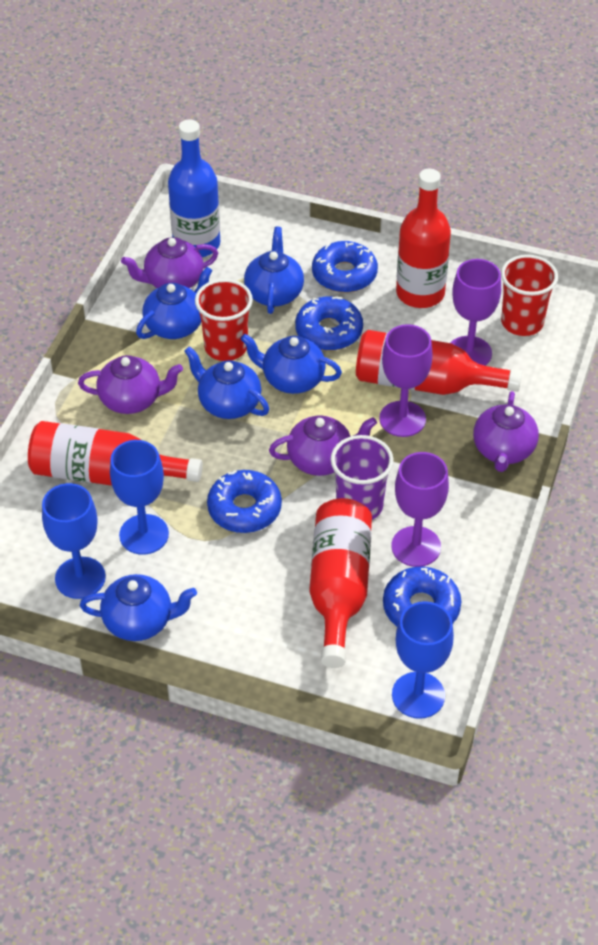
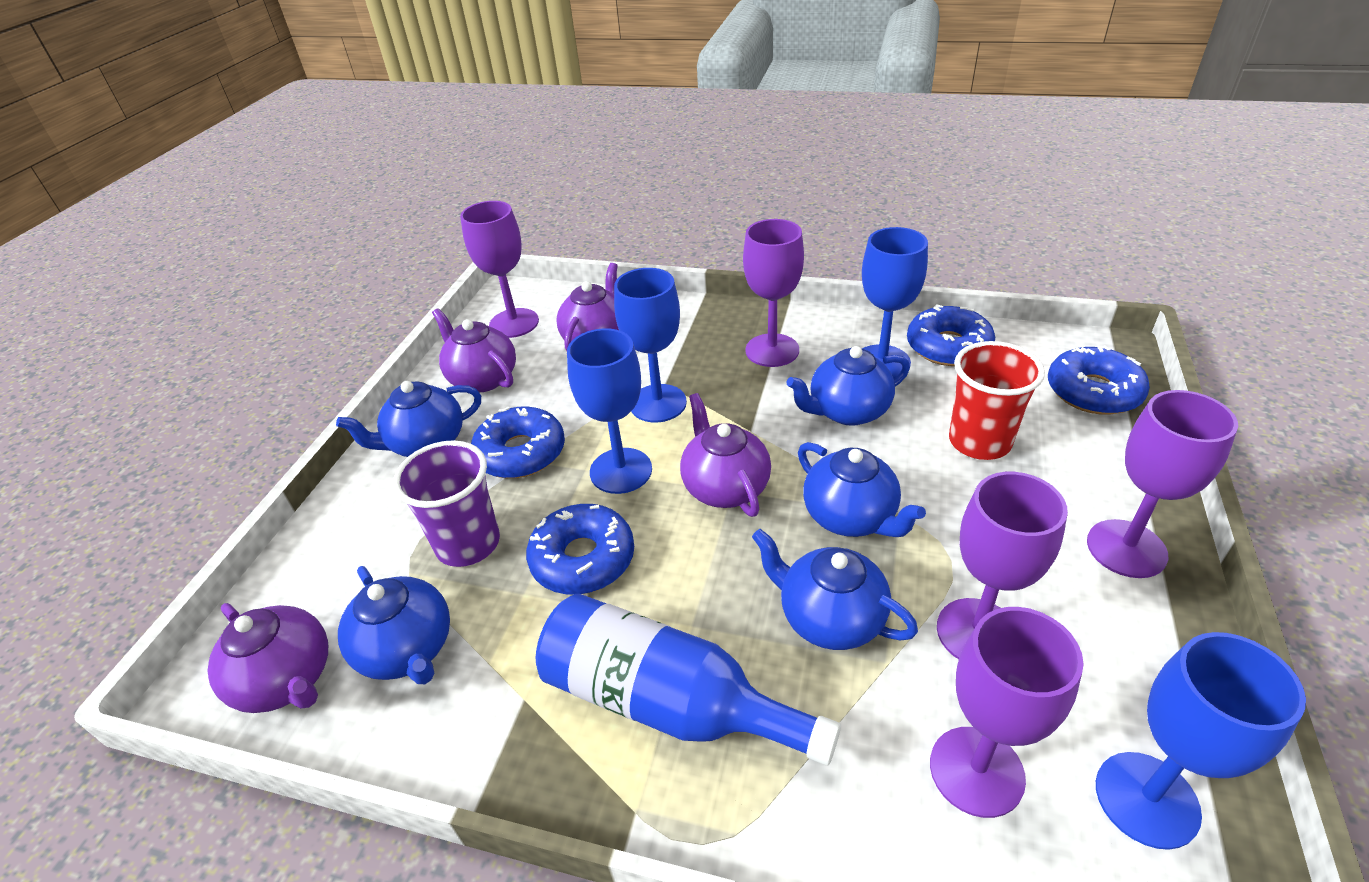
blue goblet: 3 -> 4
purple goblet: 3 -> 5
red bottle: 4 -> 0
red cup: 2 -> 1

